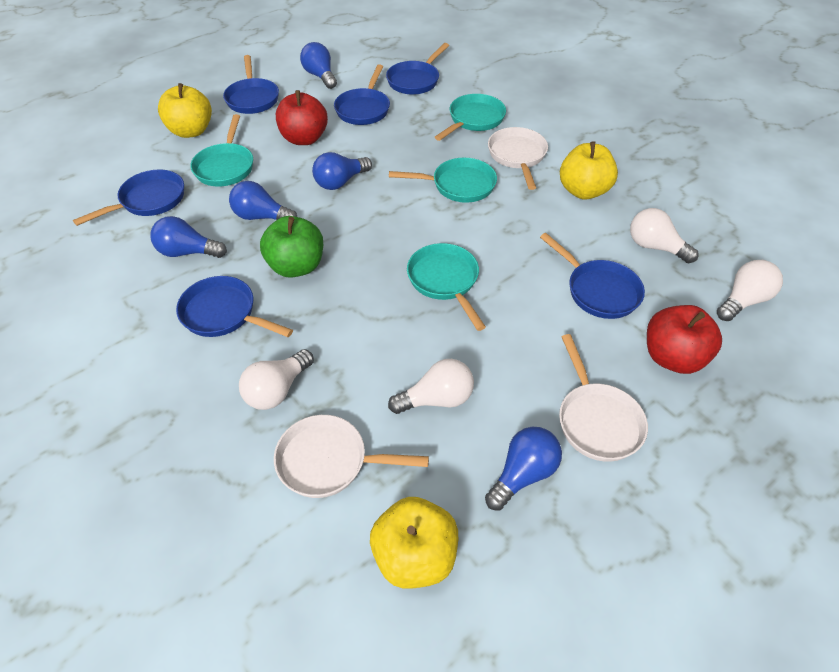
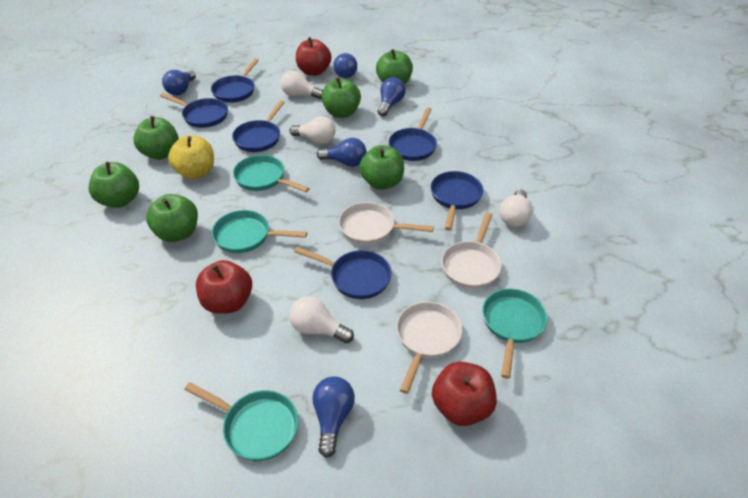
green apple: 1 -> 6
red apple: 2 -> 3
yellow apple: 3 -> 1

